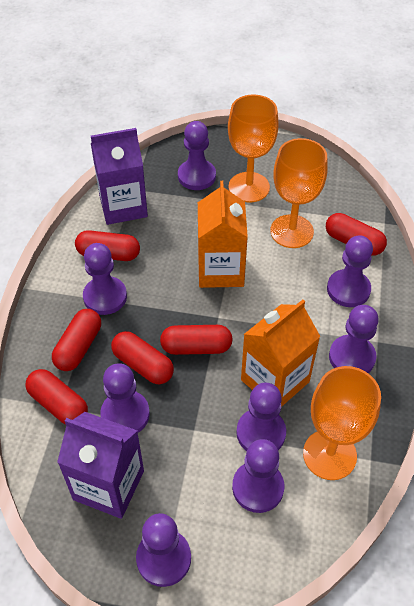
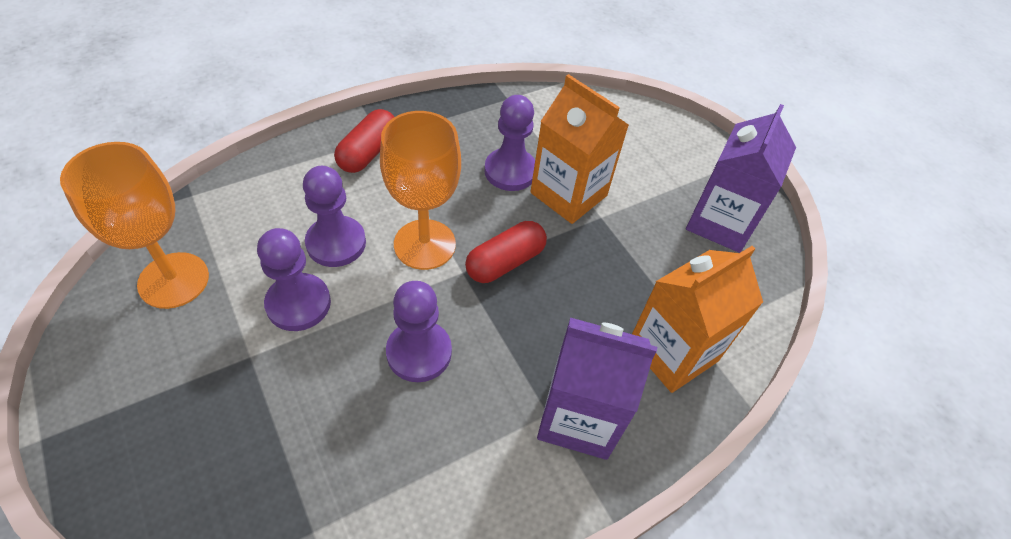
orange goblet: 3 -> 2
purple pawn: 8 -> 4
red capsule: 6 -> 2

